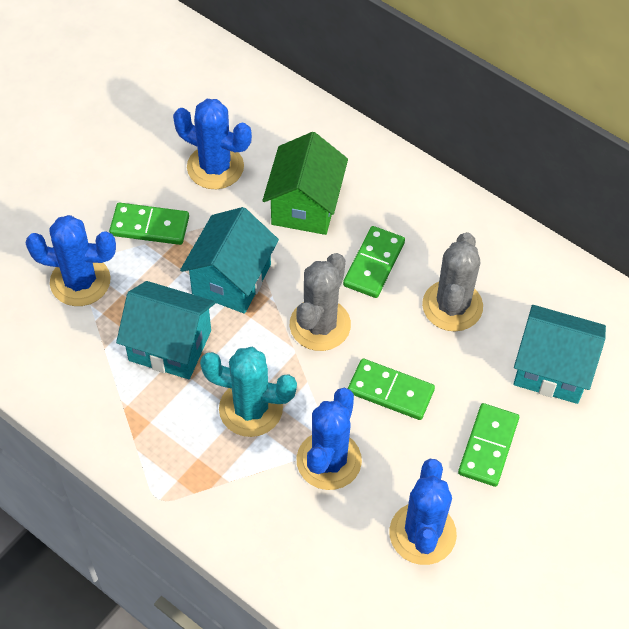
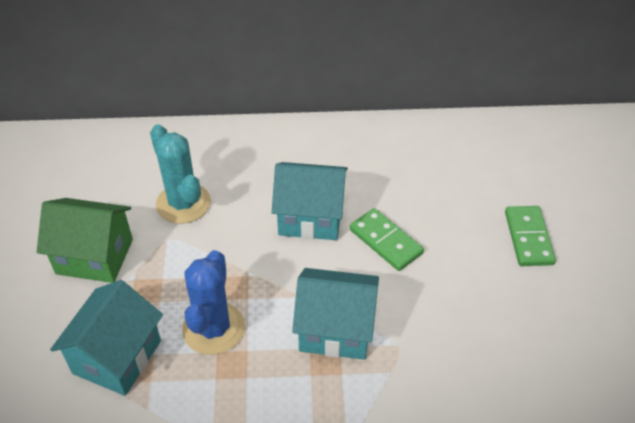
blue cactus: 4 -> 1
green domino: 4 -> 2
grey cactus: 2 -> 0

